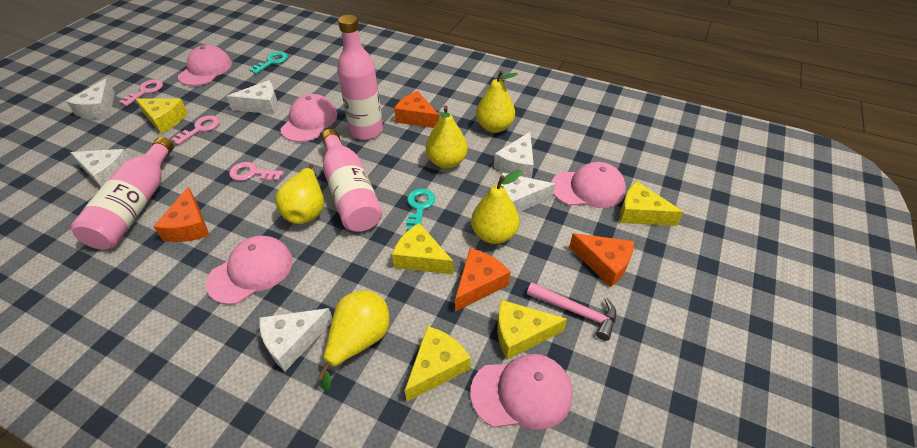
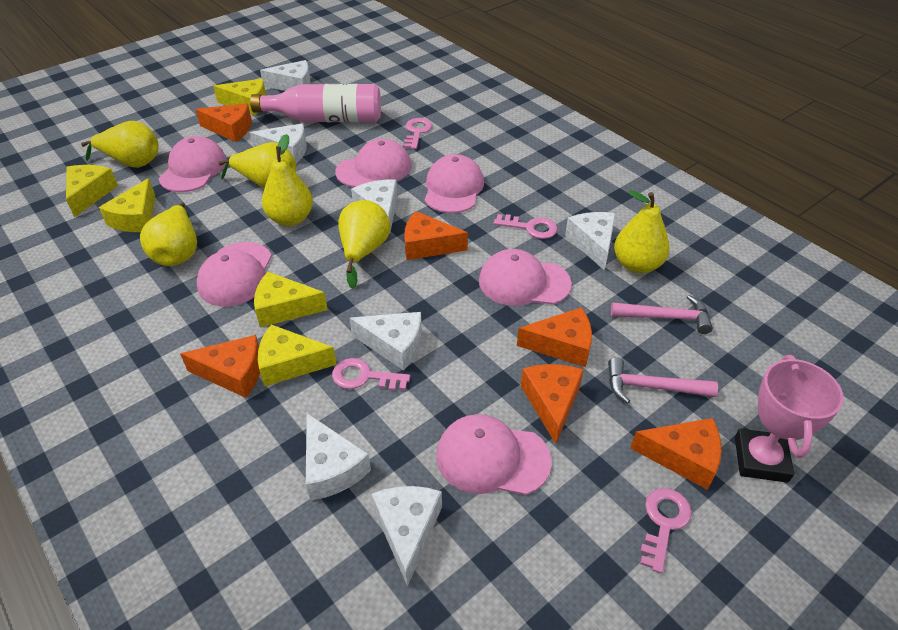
orange cheese: 4 -> 6
pink bottle: 3 -> 1
pink cap: 5 -> 6
pink hammer: 1 -> 2
pink key: 3 -> 4
pink trophy: 0 -> 1
turquoise key: 2 -> 0
white cheese: 6 -> 7
yellow pear: 5 -> 6

